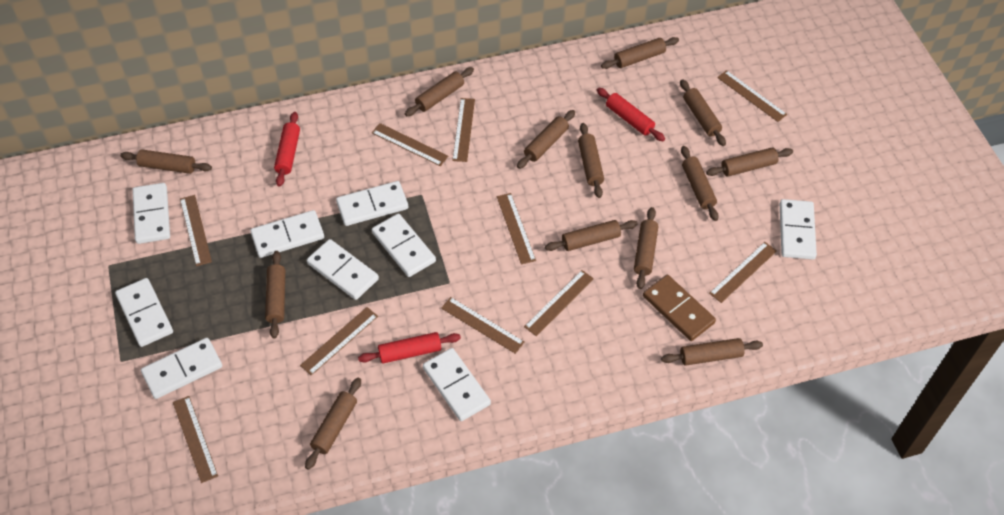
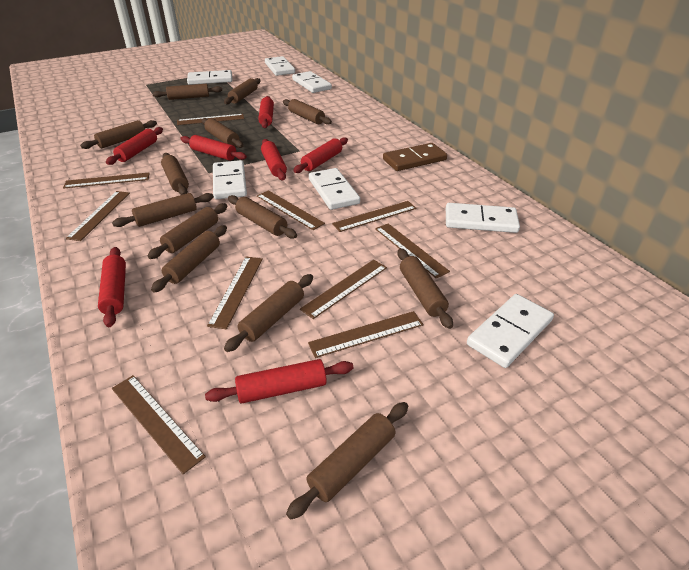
red rolling pin: 3 -> 7
white domino: 9 -> 7

